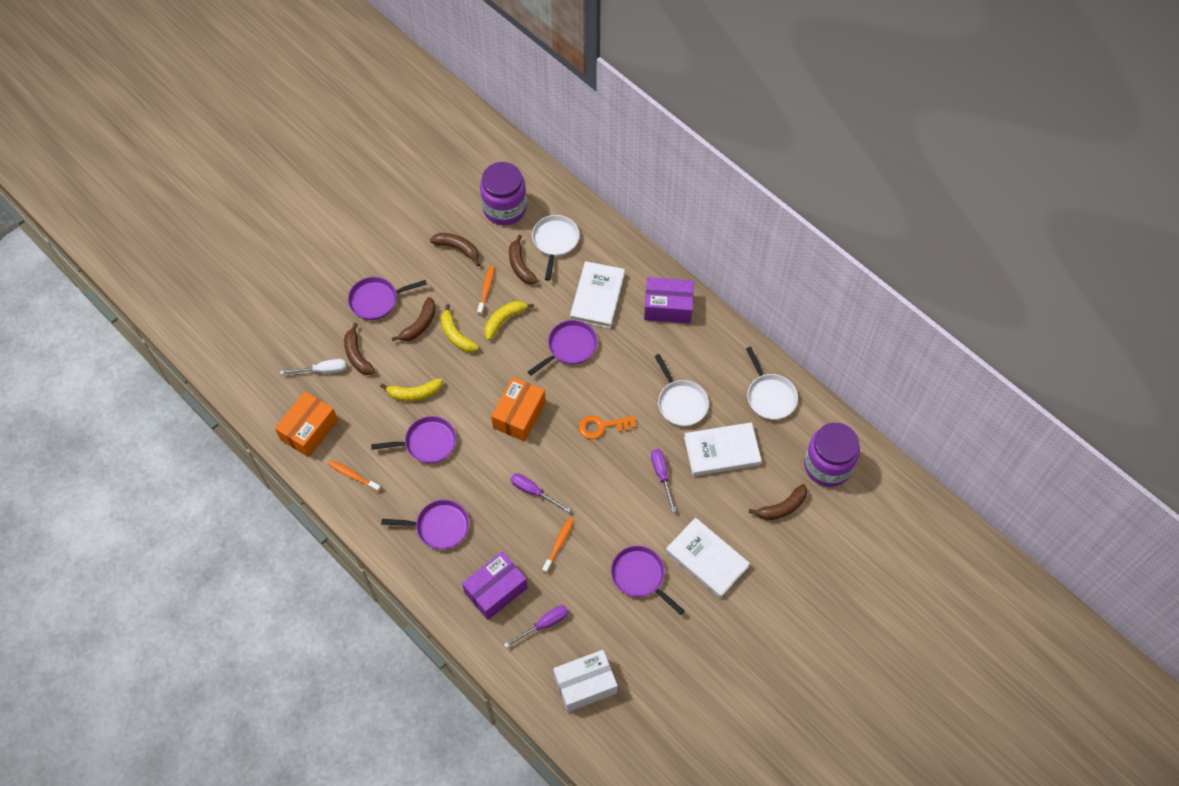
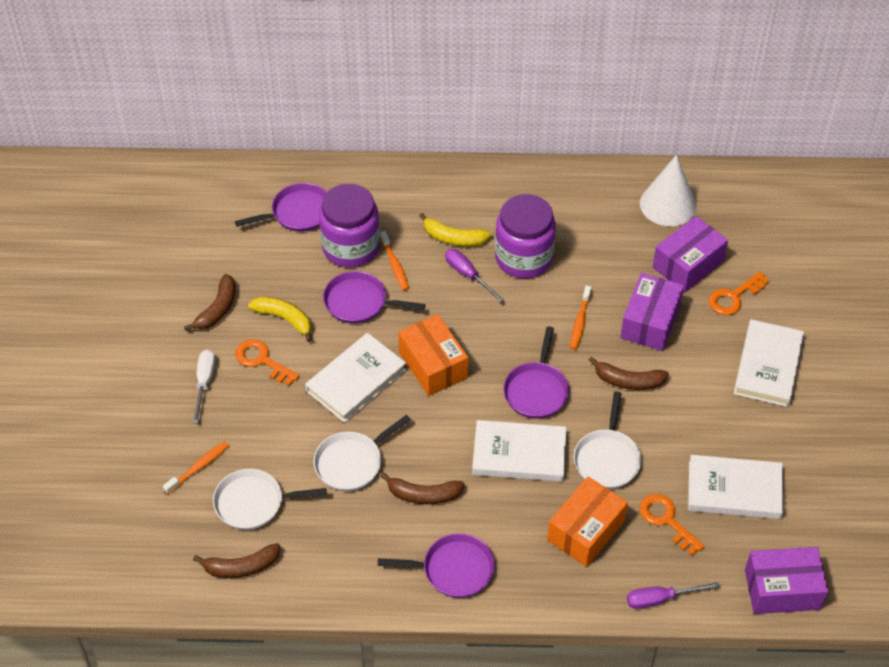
brown banana: 5 -> 4
orange key: 1 -> 3
purple box: 2 -> 3
purple pan: 5 -> 4
purple screwdriver: 3 -> 2
white book: 3 -> 4
white box: 1 -> 0
white cone: 0 -> 1
yellow banana: 3 -> 2

